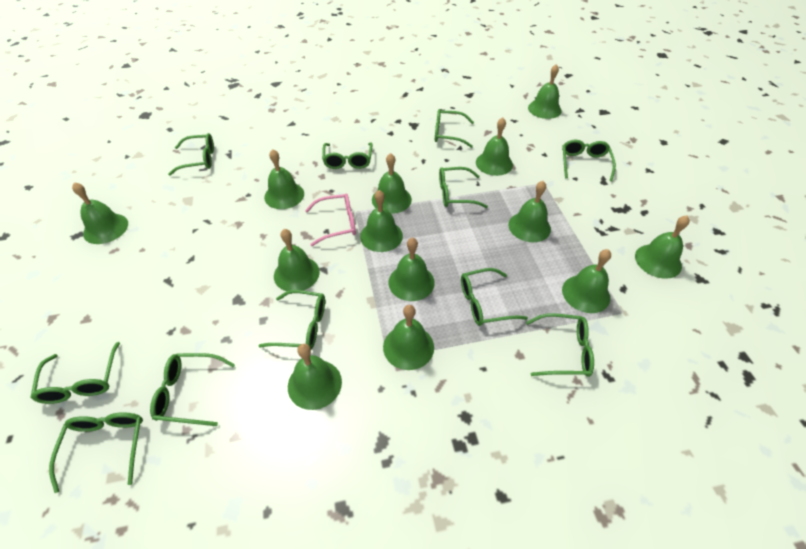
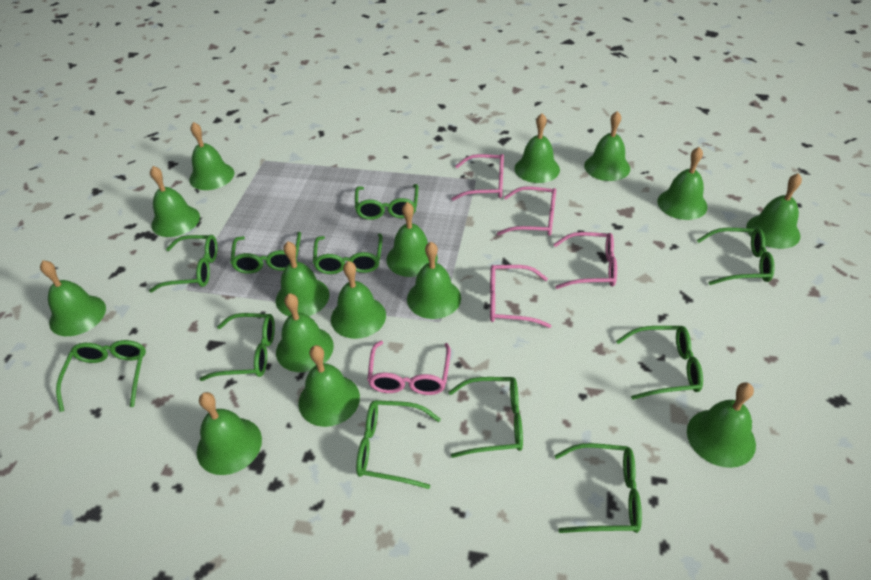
green bell: 13 -> 15
pink glasses: 1 -> 5

